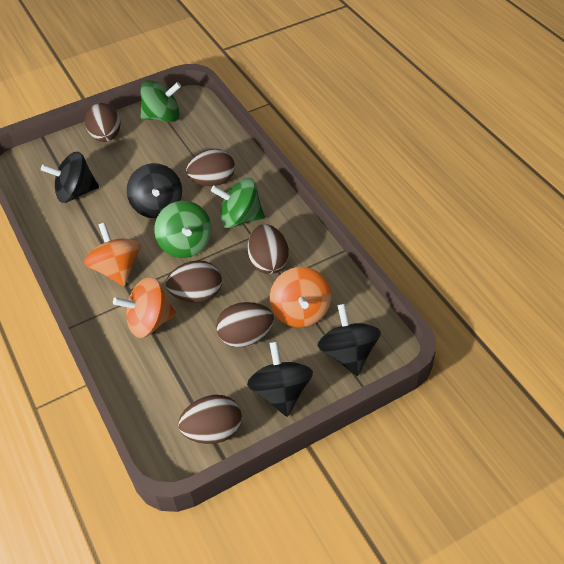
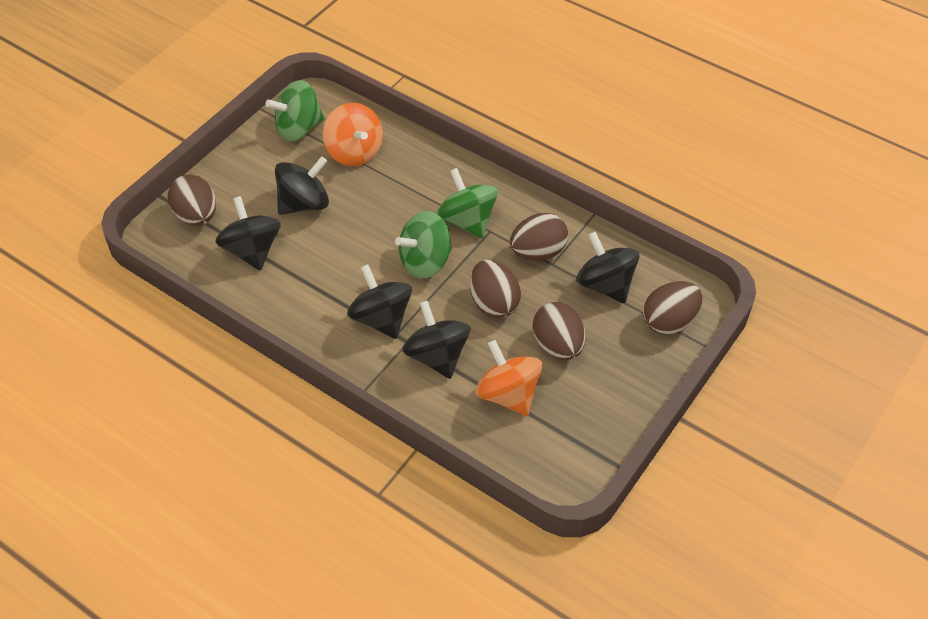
black spinning top: 4 -> 5
brown egg: 6 -> 5
orange spinning top: 3 -> 2

